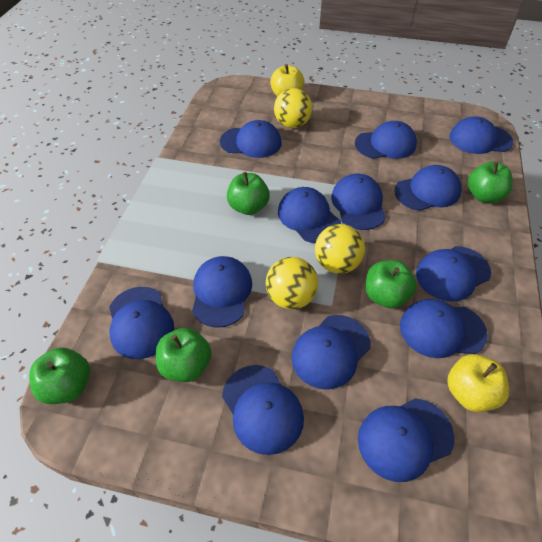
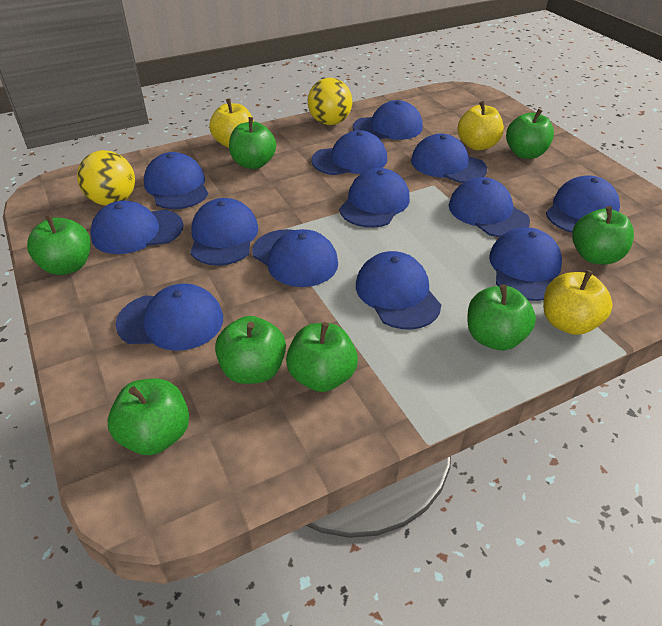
green apple: 5 -> 8
yellow apple: 2 -> 3
yellow ball: 3 -> 2

